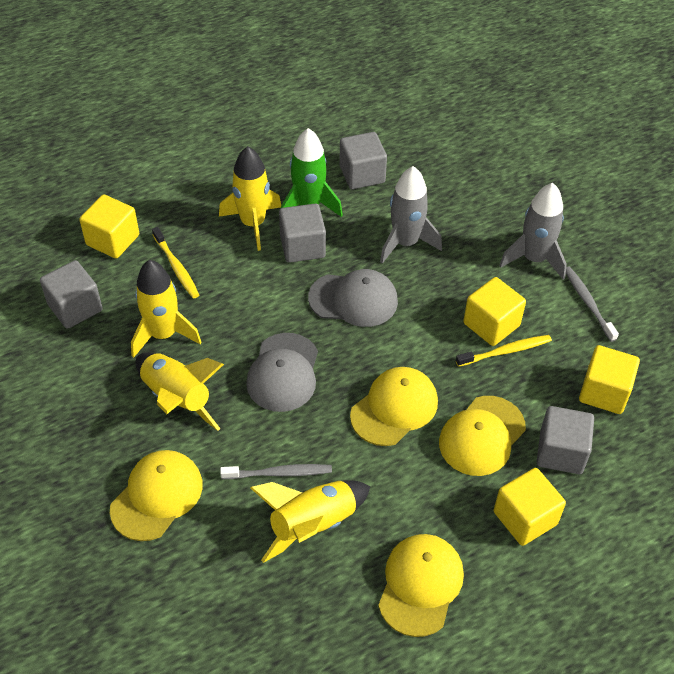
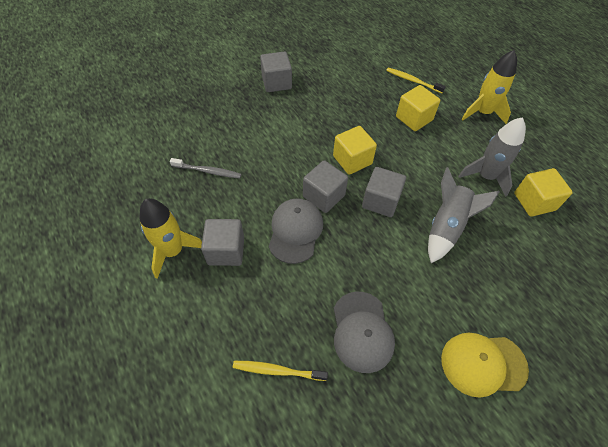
green rocket: 1 -> 0
grey toothbrush: 2 -> 1
yellow cap: 4 -> 1
yellow cube: 4 -> 3
yellow rocket: 4 -> 2

